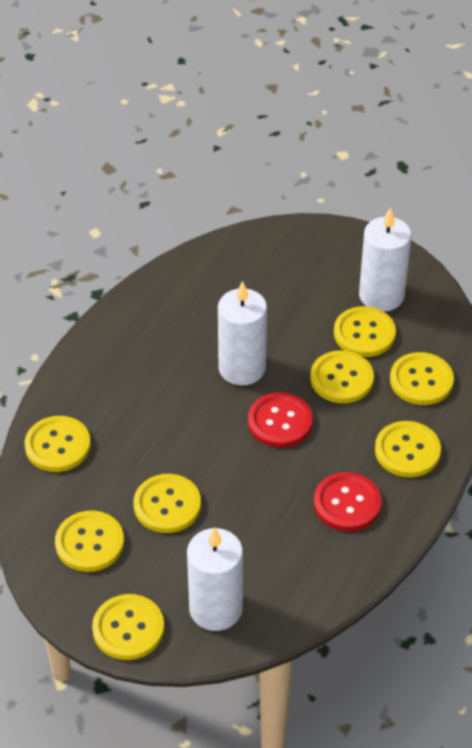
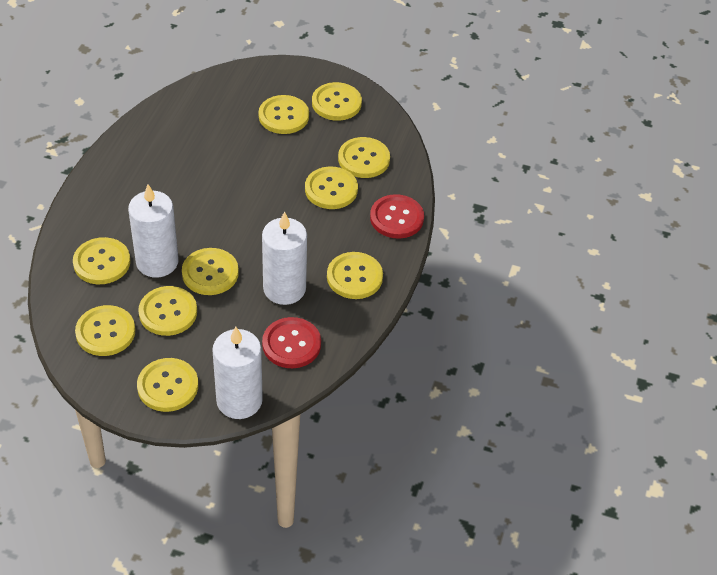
yellow button: 8 -> 10

